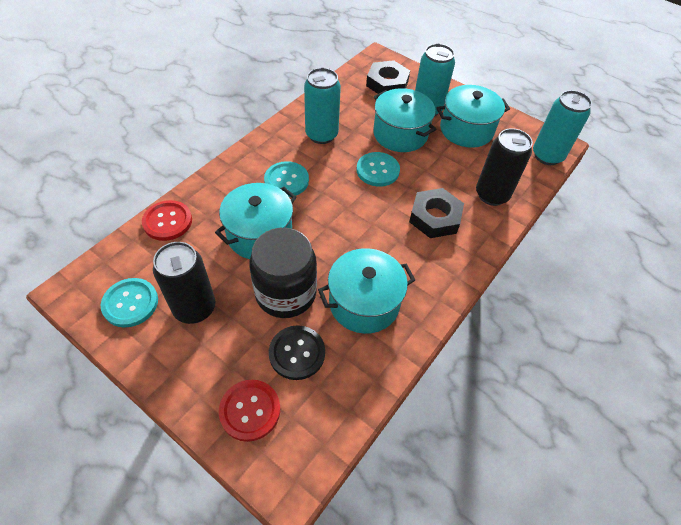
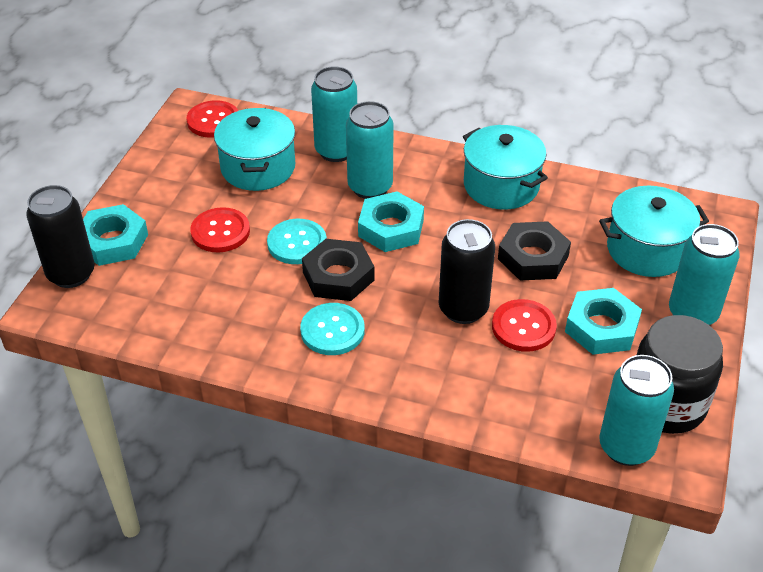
black button: 1 -> 0
red button: 2 -> 3
turquoise button: 3 -> 2
turquoise can: 3 -> 4
turquoise nut: 0 -> 3
turquoise pot: 4 -> 3

